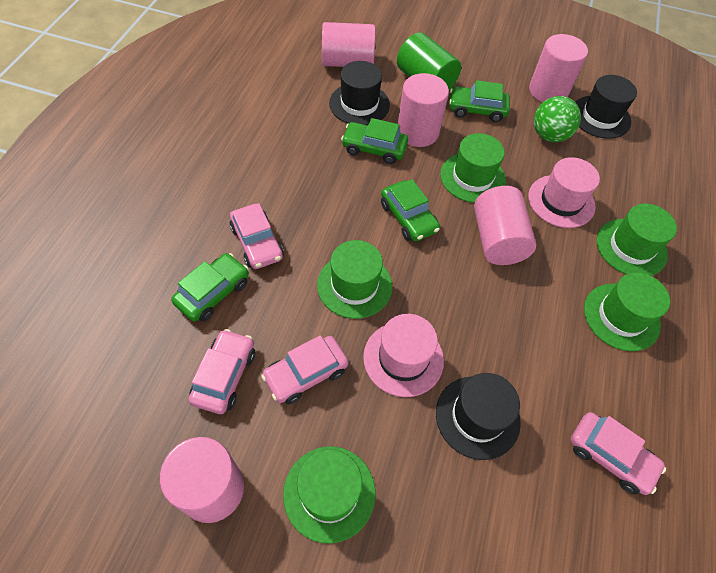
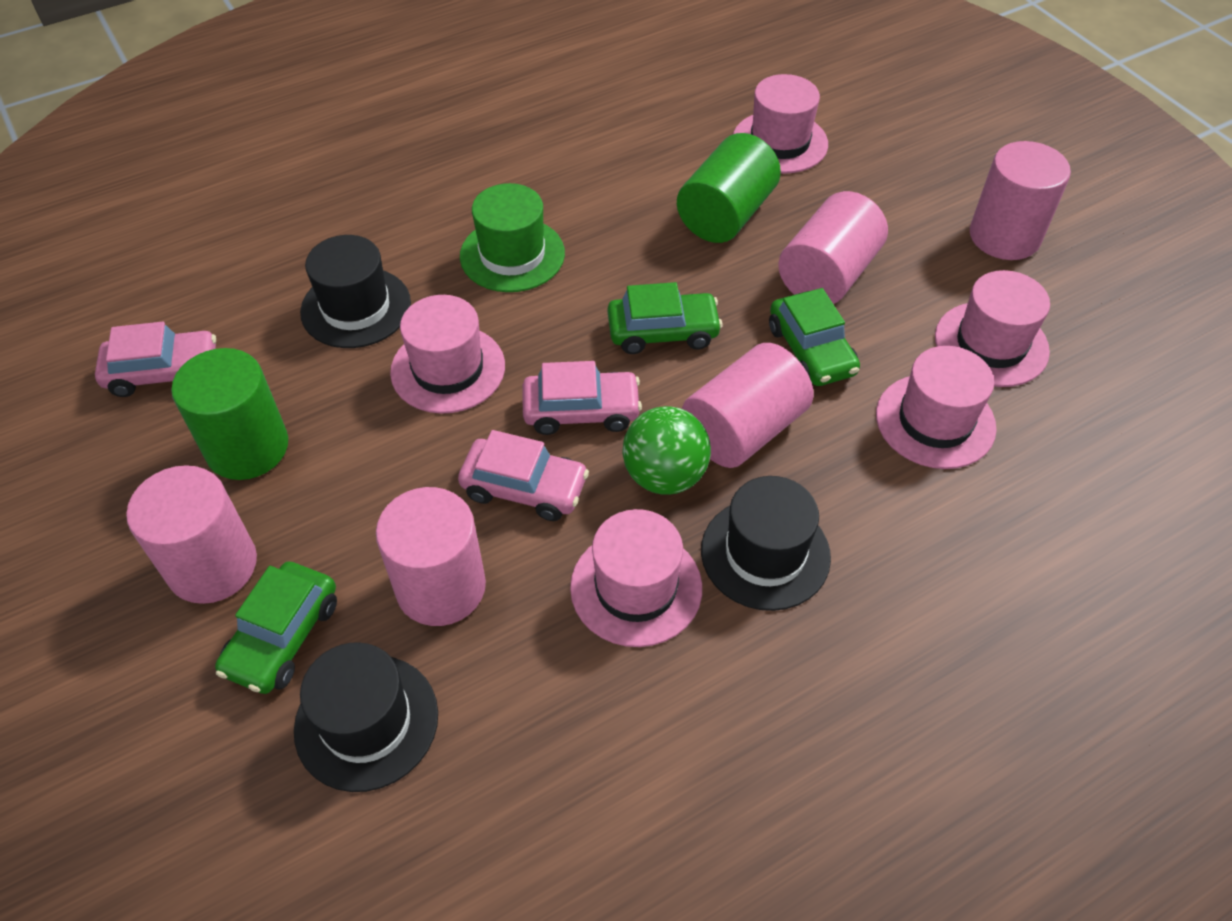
green car: 4 -> 3
green cylinder: 1 -> 2
green hat: 5 -> 1
pink car: 4 -> 3
pink hat: 2 -> 5

